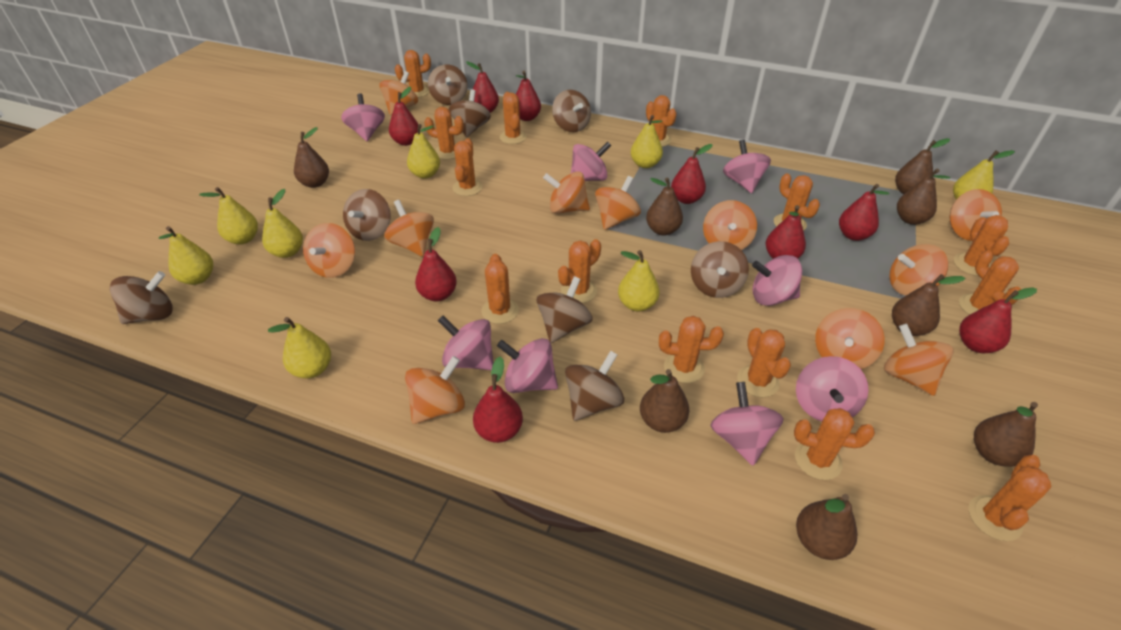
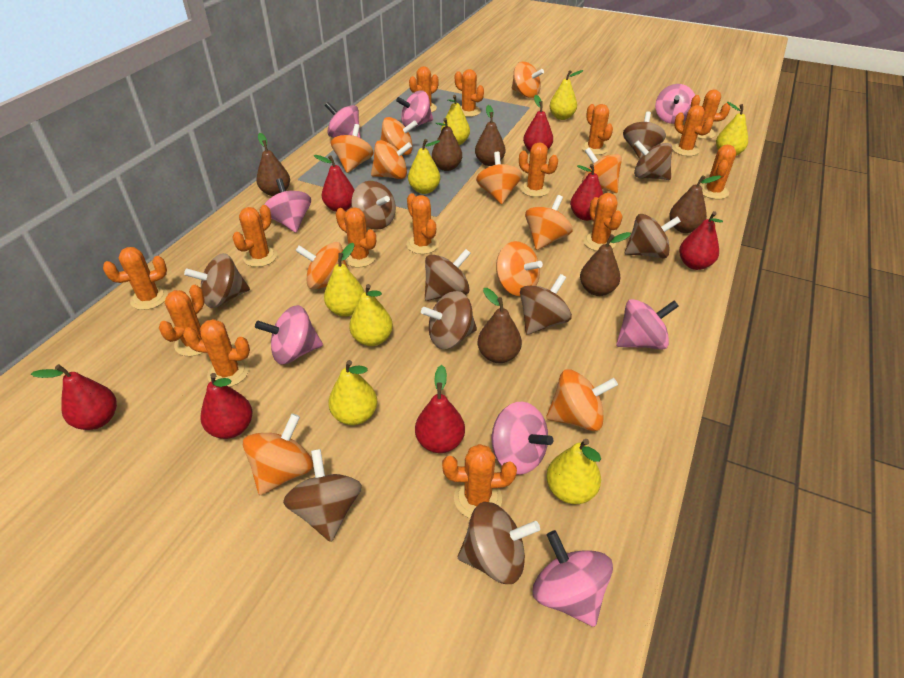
brown pear: 8 -> 6
brown spinning top: 8 -> 10
orange cactus: 14 -> 15
red pear: 9 -> 7

